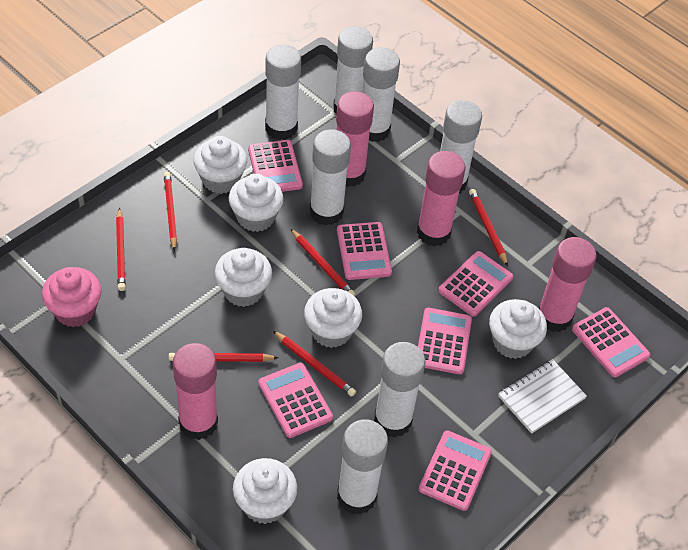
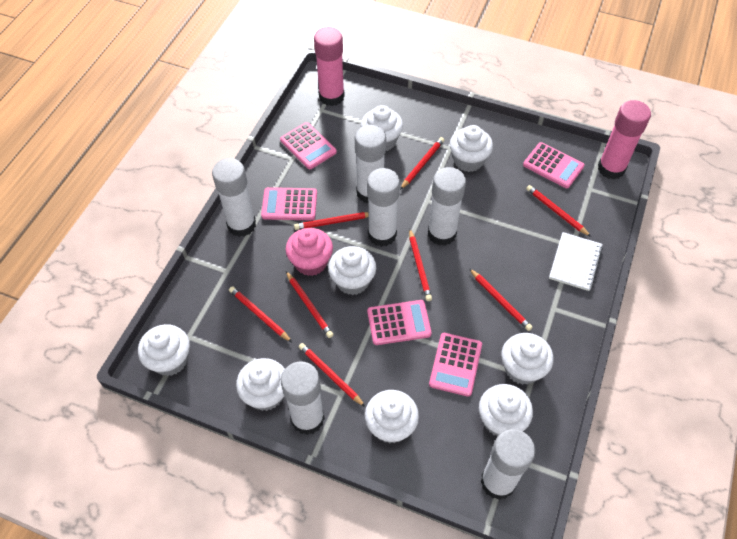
pink calculator: 7 -> 5
pink glue stick: 4 -> 2
red pencil: 6 -> 8
white cupcake: 6 -> 8
white glue stick: 7 -> 6

